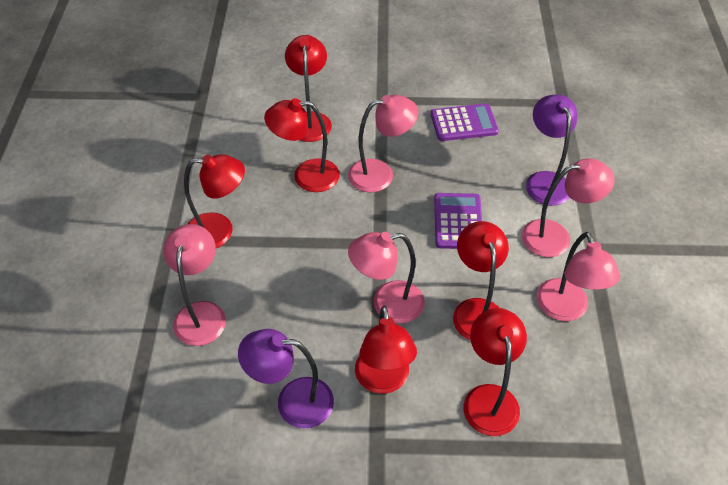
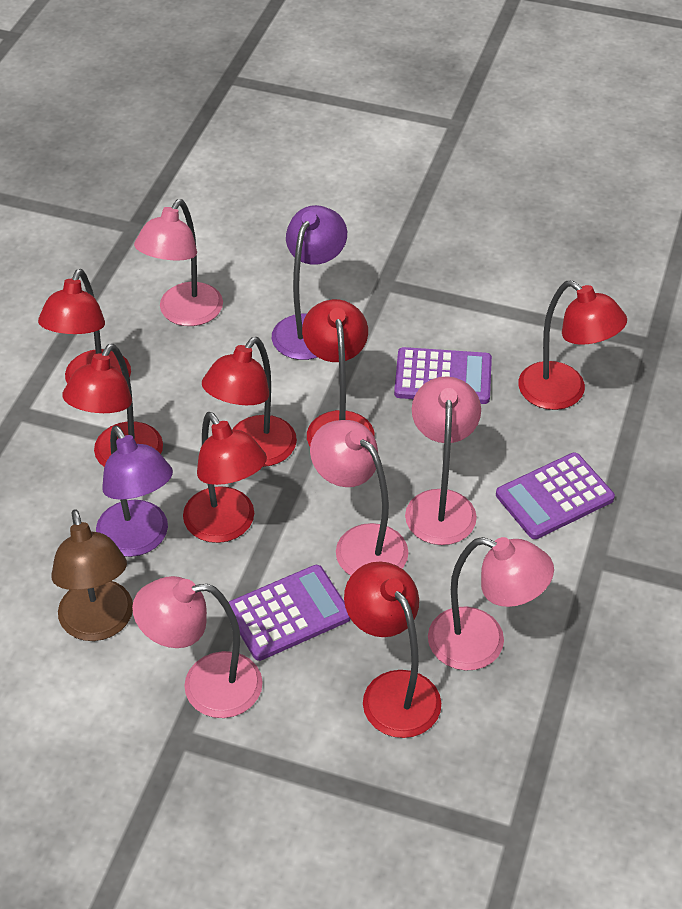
brown lamp: 0 -> 1
purple calculator: 2 -> 3
red lamp: 6 -> 7

